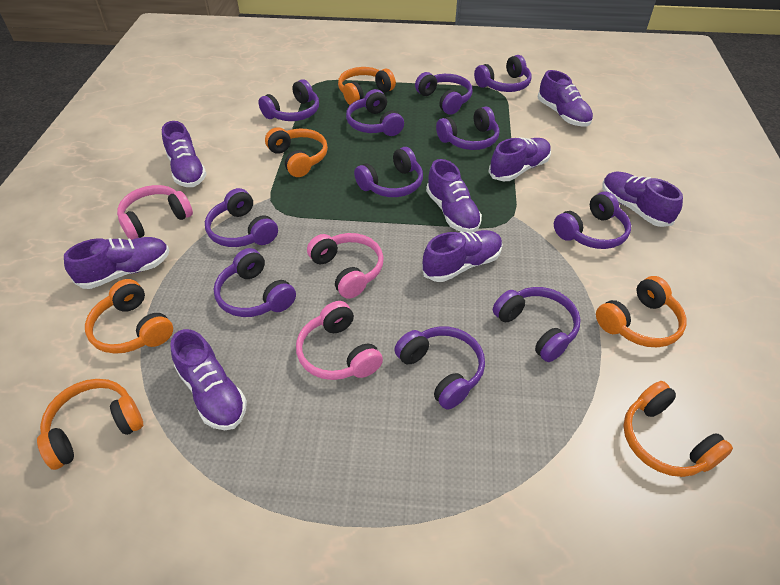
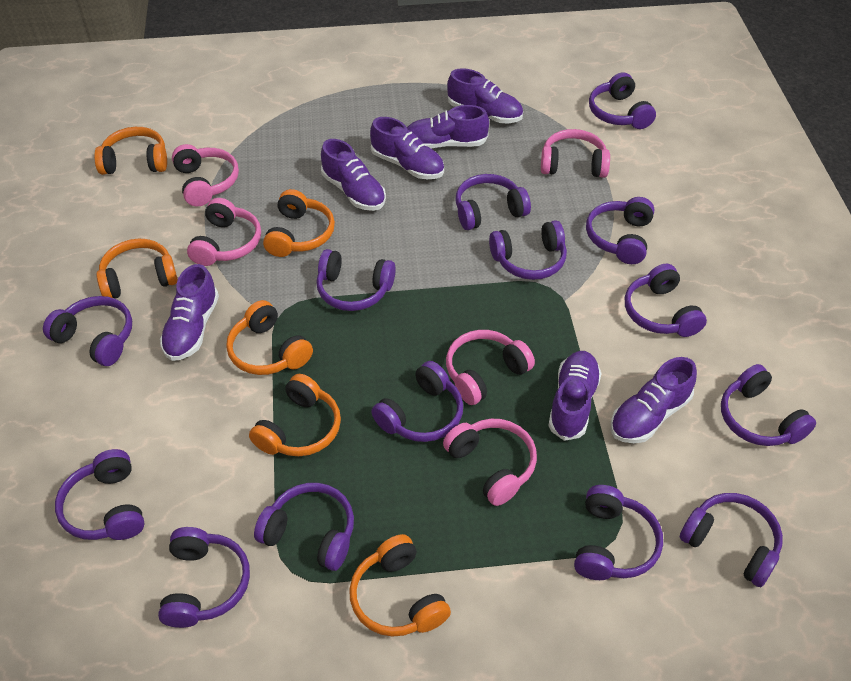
pink headphones: 3 -> 5
purple headphones: 11 -> 14
purple shoe: 8 -> 7

